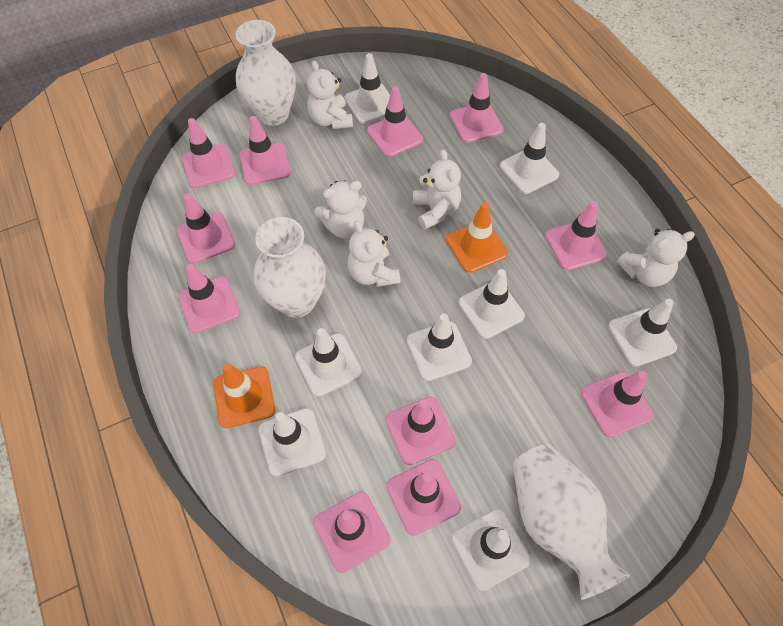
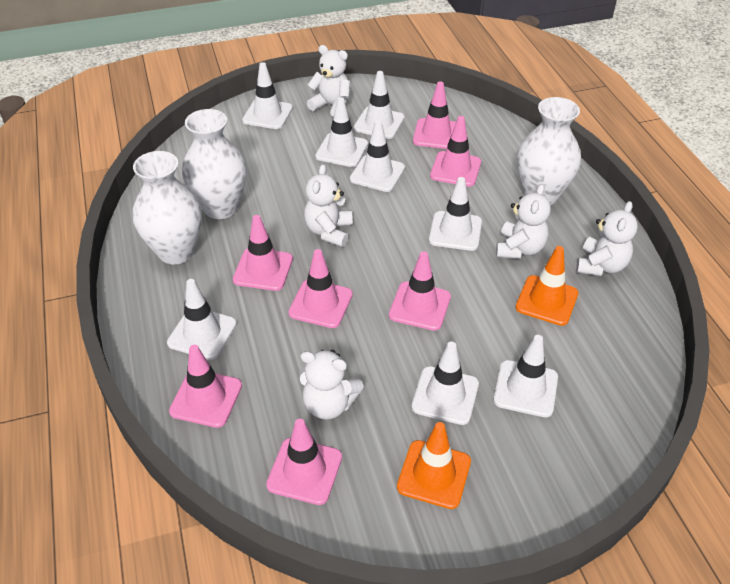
pink traffic cone: 11 -> 7

